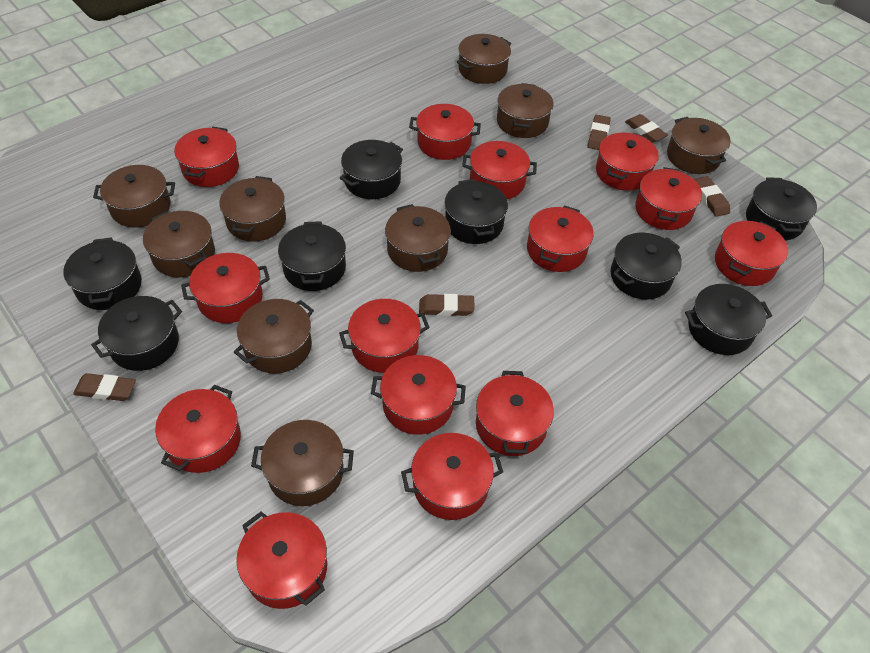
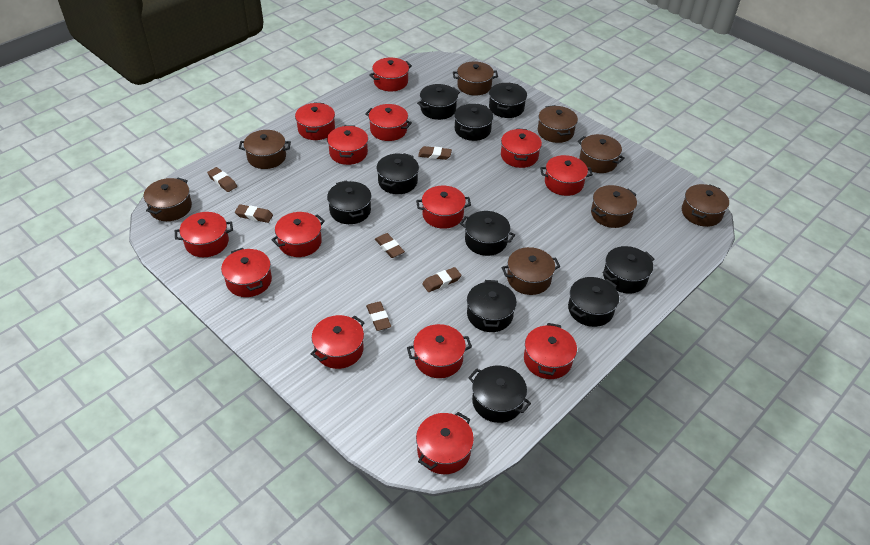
black pot: 8 -> 10
brown eraser: 5 -> 6
brown pot: 9 -> 8

